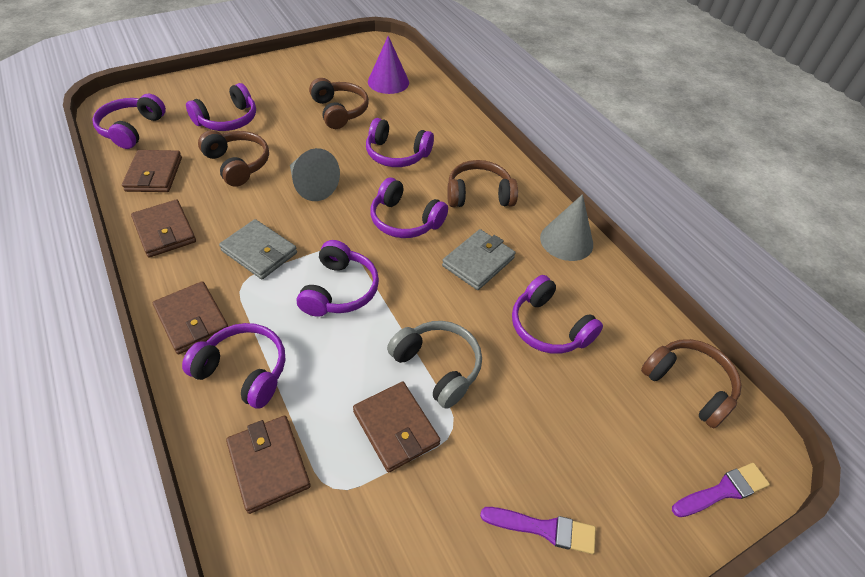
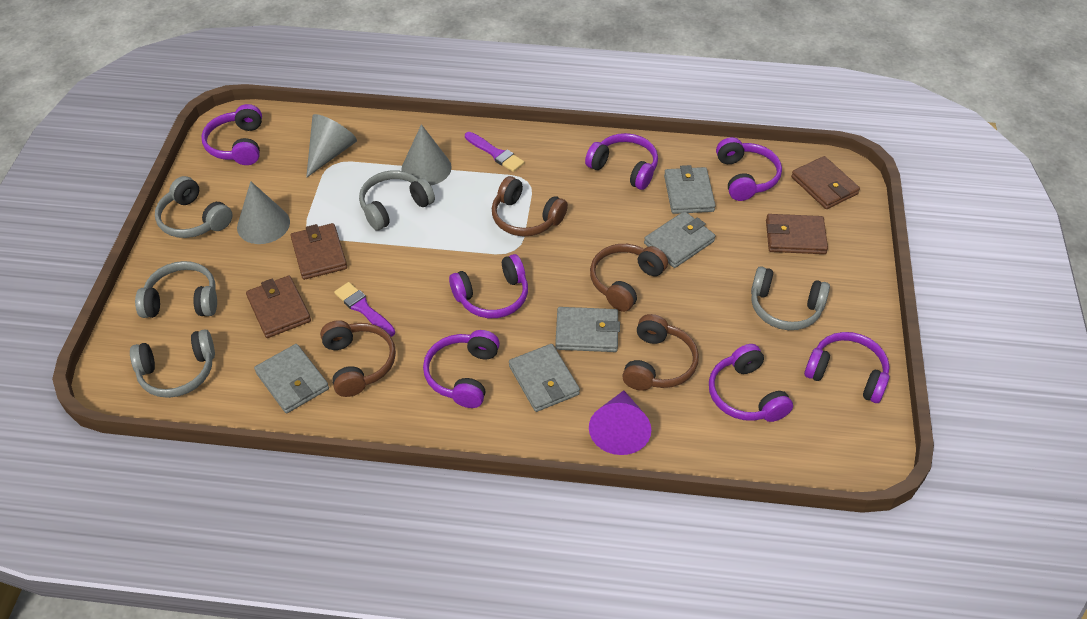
brown wallet: 5 -> 4
grey cone: 2 -> 3
grey headphones: 1 -> 5
grey wallet: 2 -> 5

